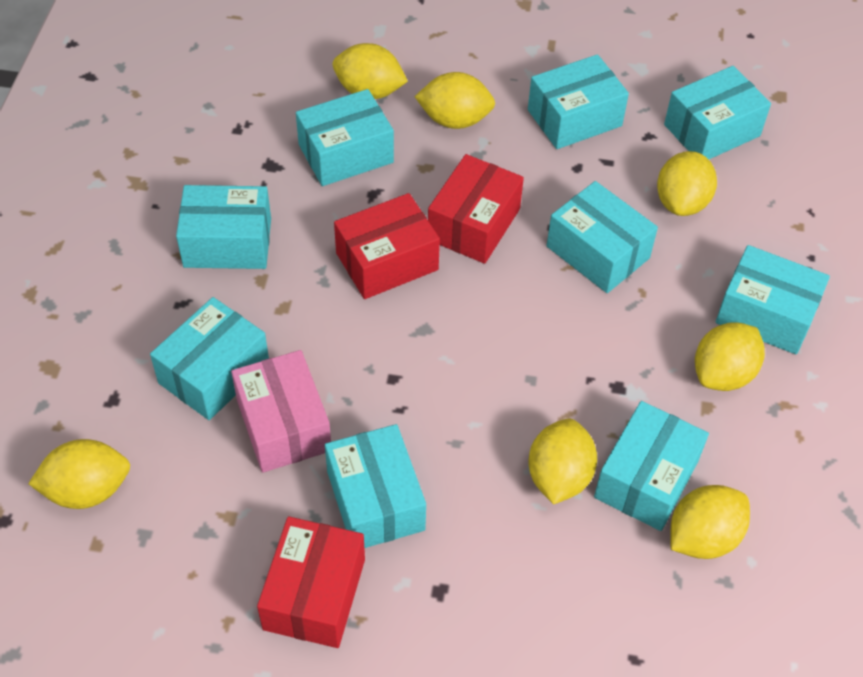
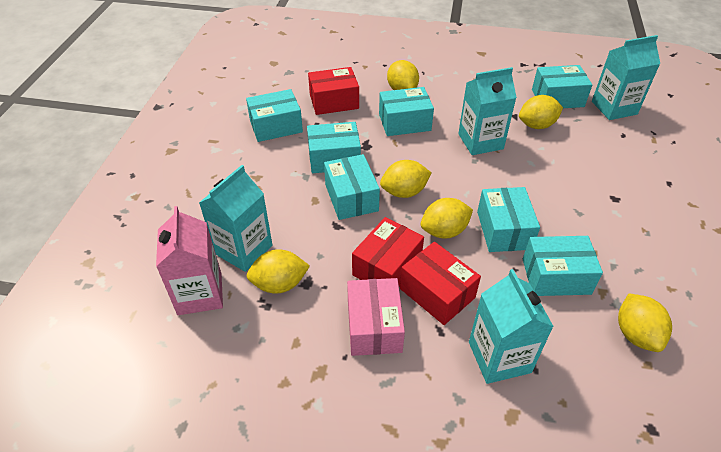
pink carton: 0 -> 1
turquoise box: 9 -> 7
turquoise carton: 0 -> 4
yellow lemon: 7 -> 6

